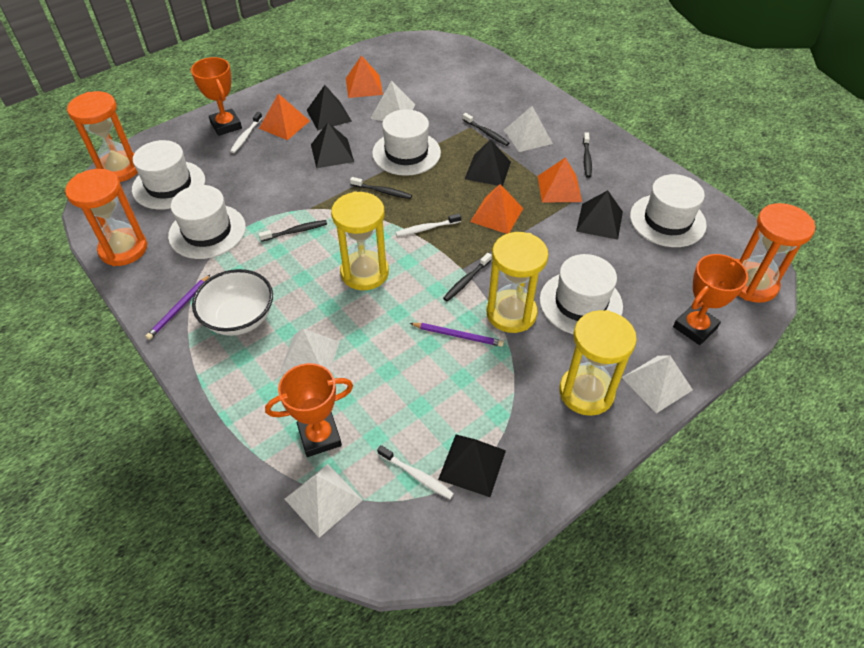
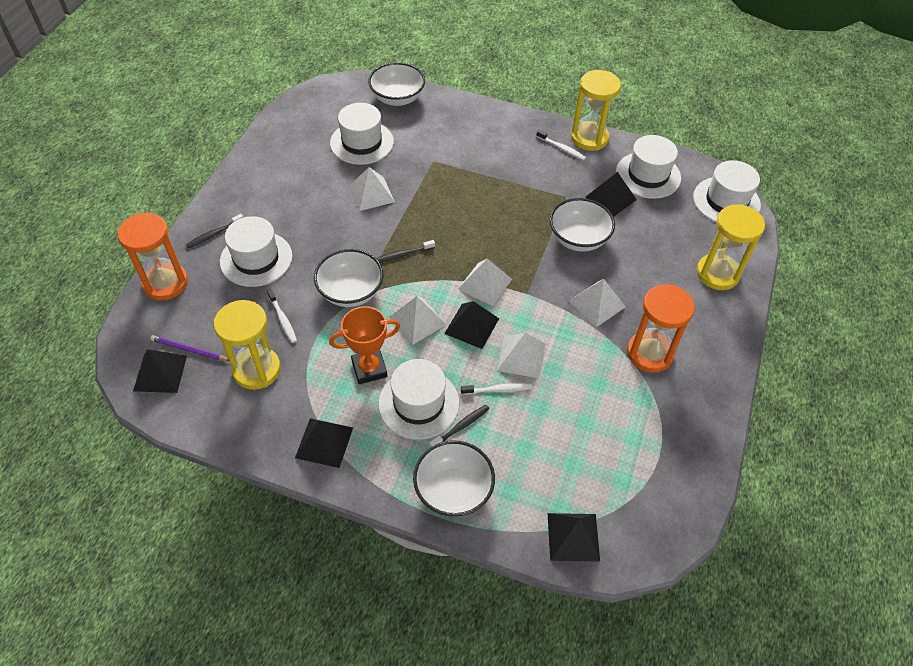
black toothbrush: 5 -> 3
orange hourglass: 3 -> 2
orange pyramid: 4 -> 0
orange trophy: 3 -> 1
purple pencil: 2 -> 1
white bowl: 1 -> 4

